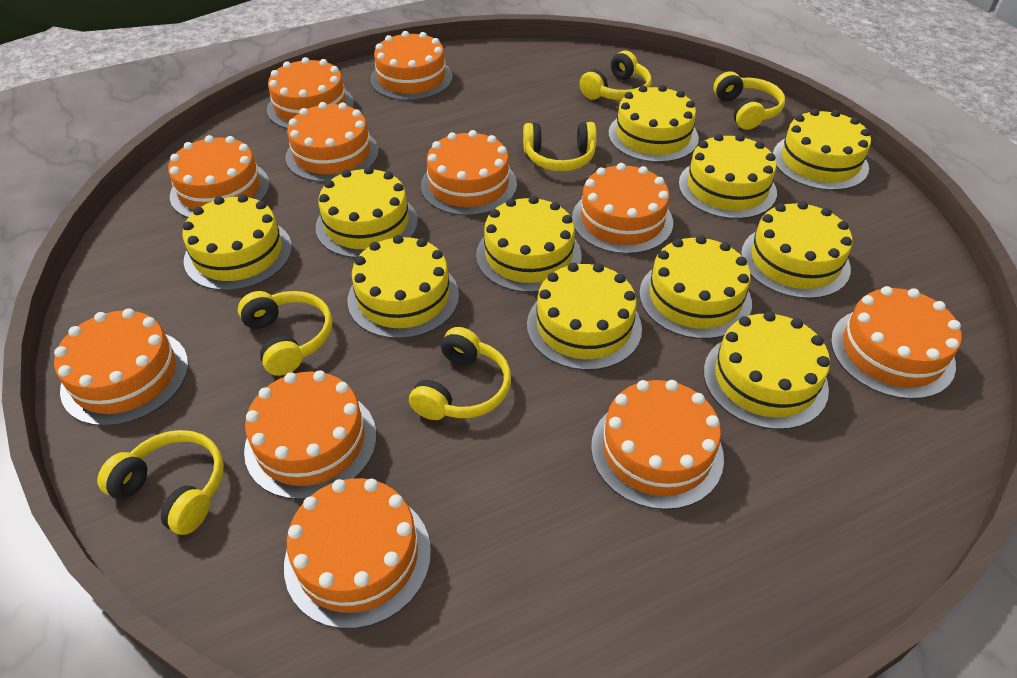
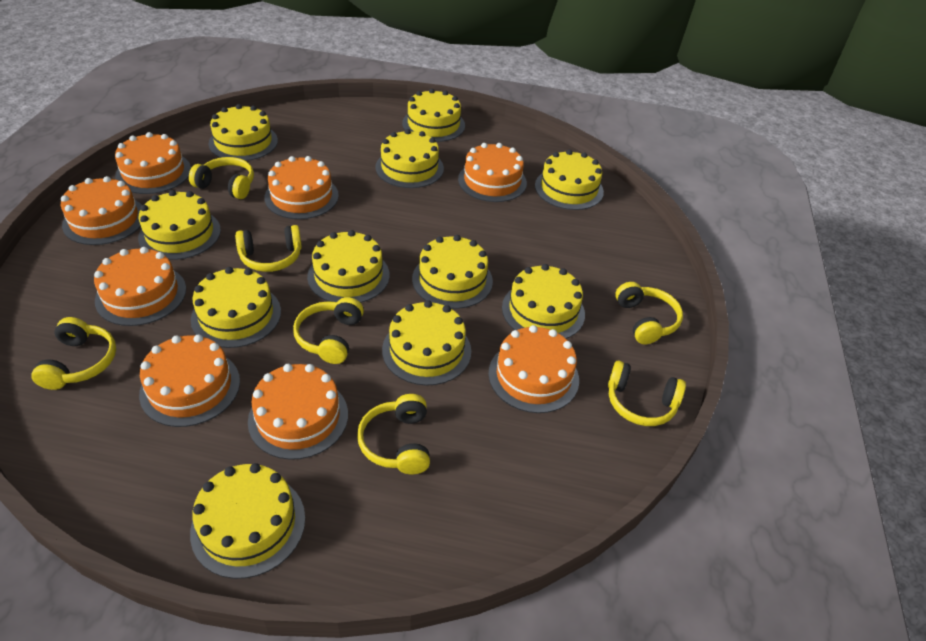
orange cake: 11 -> 8
yellow headphones: 6 -> 7

